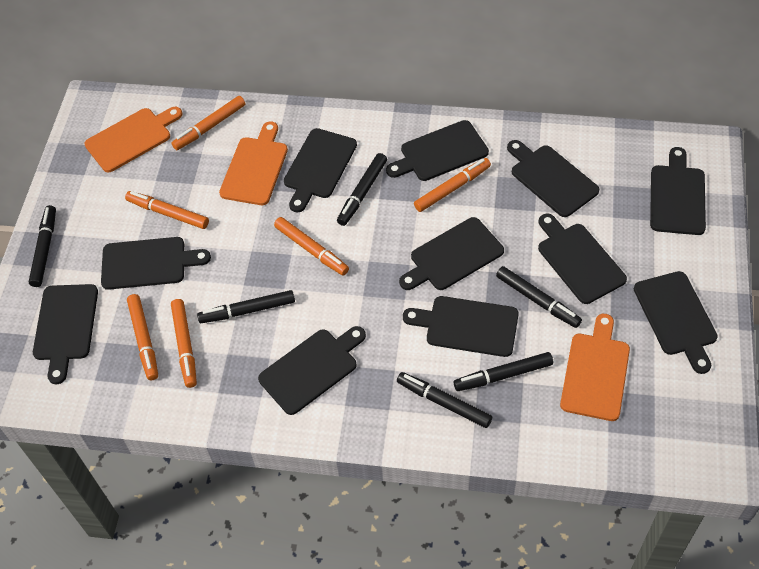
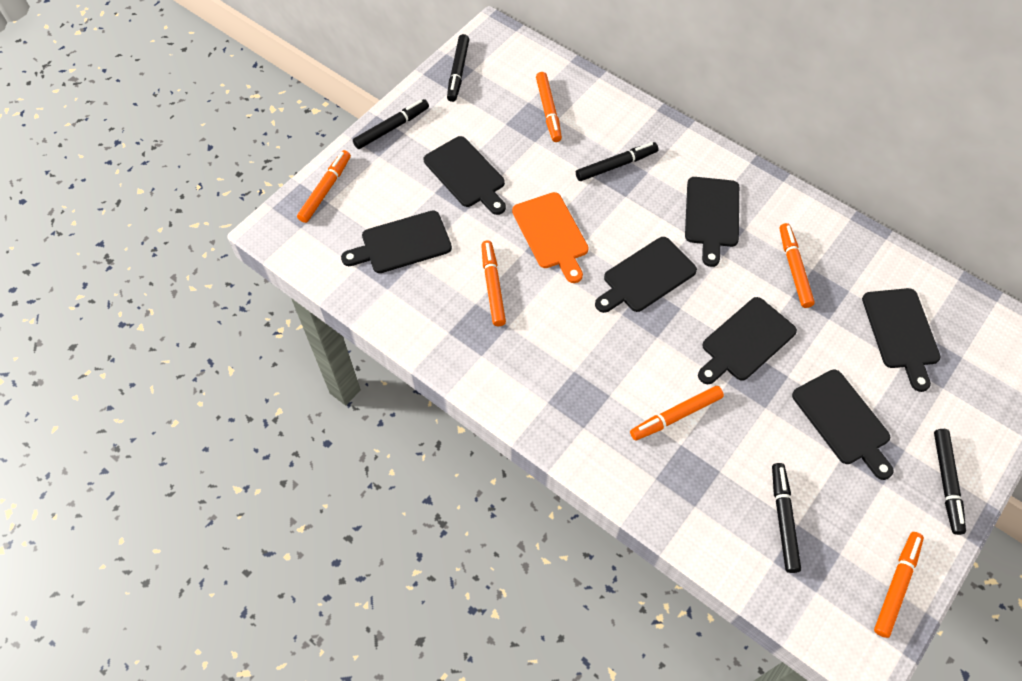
black cutting board: 11 -> 7
black marker: 6 -> 5
orange cutting board: 3 -> 1

